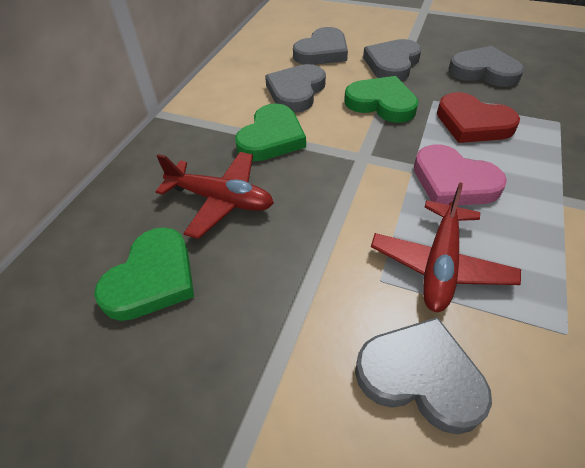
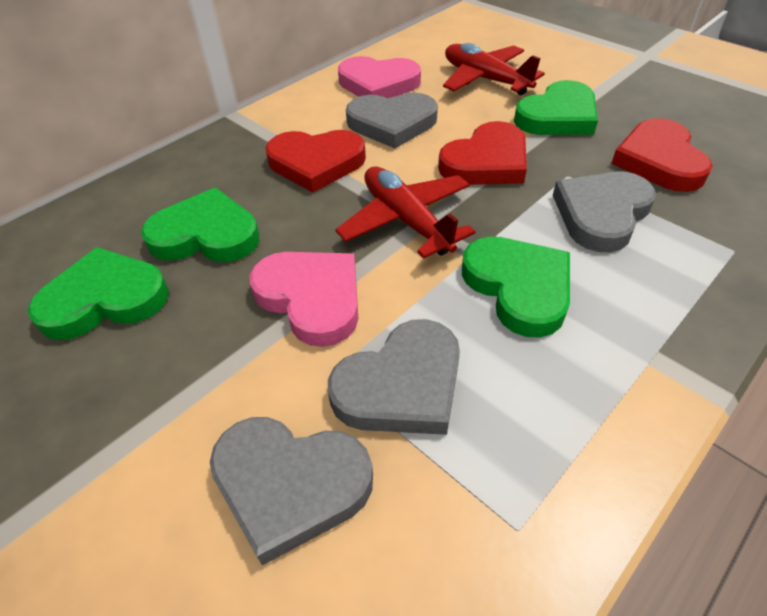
green heart: 3 -> 4
grey heart: 5 -> 4
pink heart: 1 -> 2
red heart: 1 -> 3

